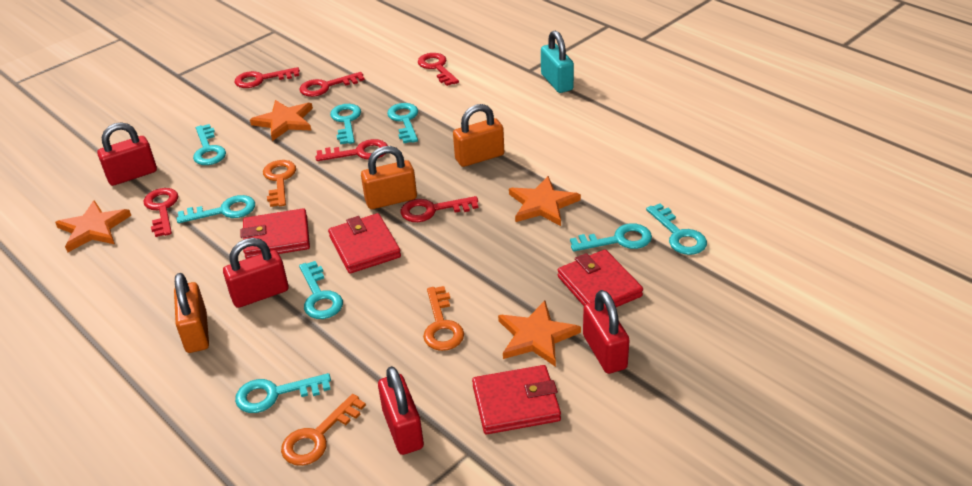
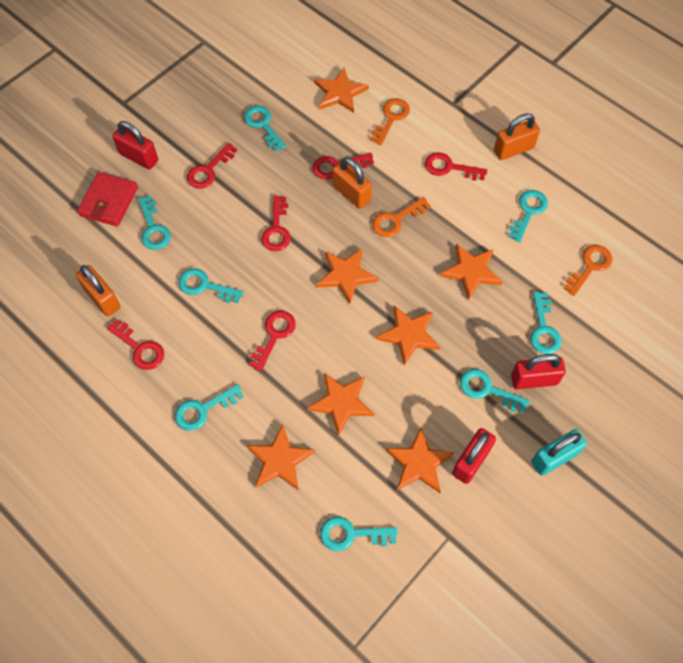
orange star: 4 -> 7
red padlock: 4 -> 3
red wallet: 4 -> 1

